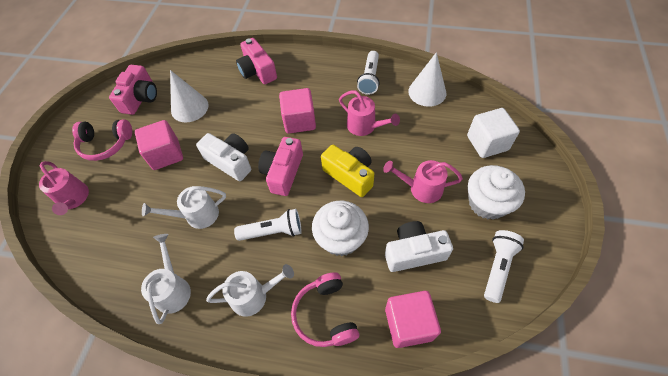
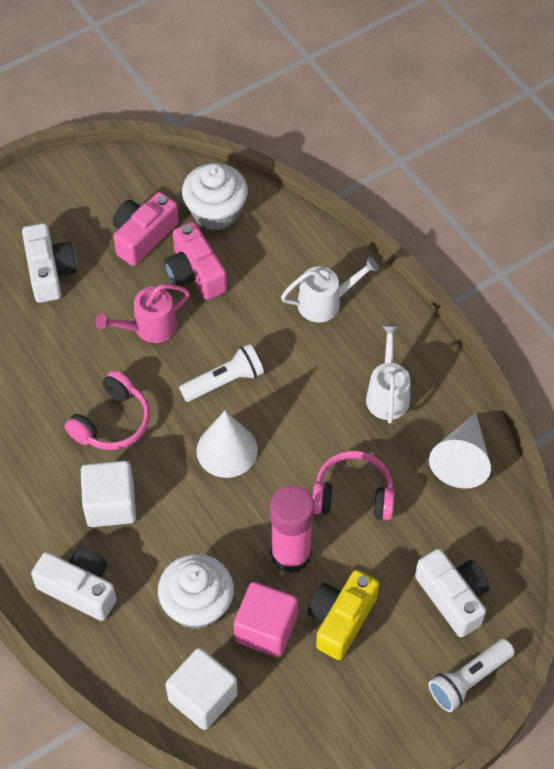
pink camera: 3 -> 2
pink cube: 3 -> 1
pink glue stick: 0 -> 1
pink watering can: 3 -> 1
white camera: 2 -> 3
white cube: 1 -> 2
white flashlight: 3 -> 2
white watering can: 3 -> 2

